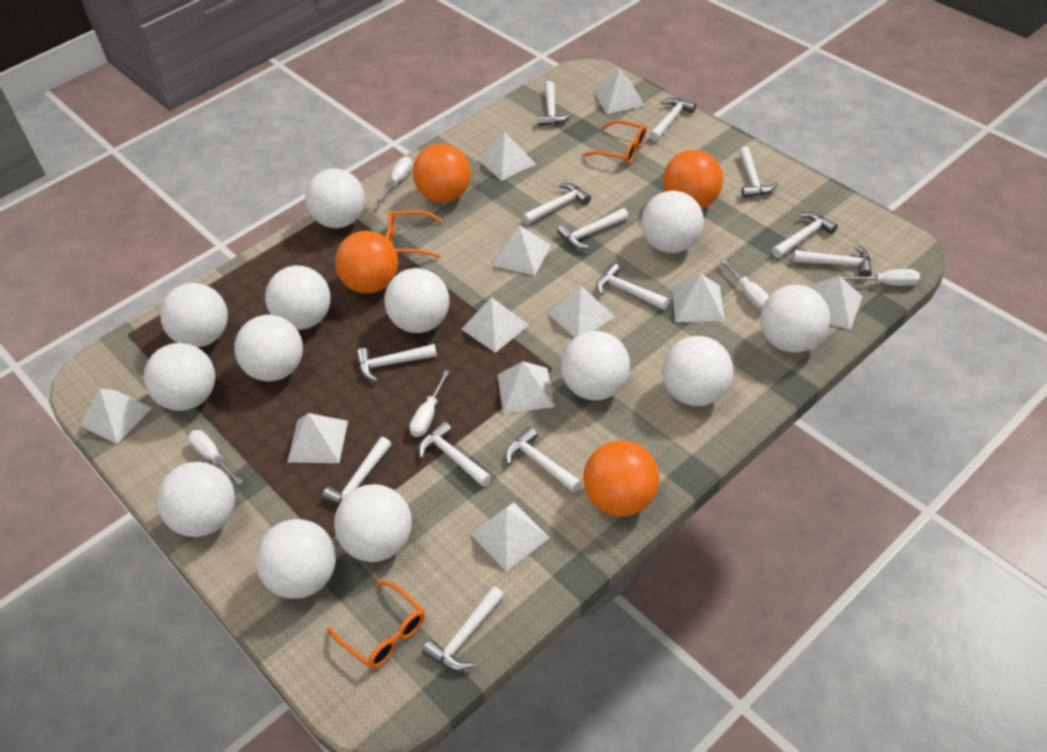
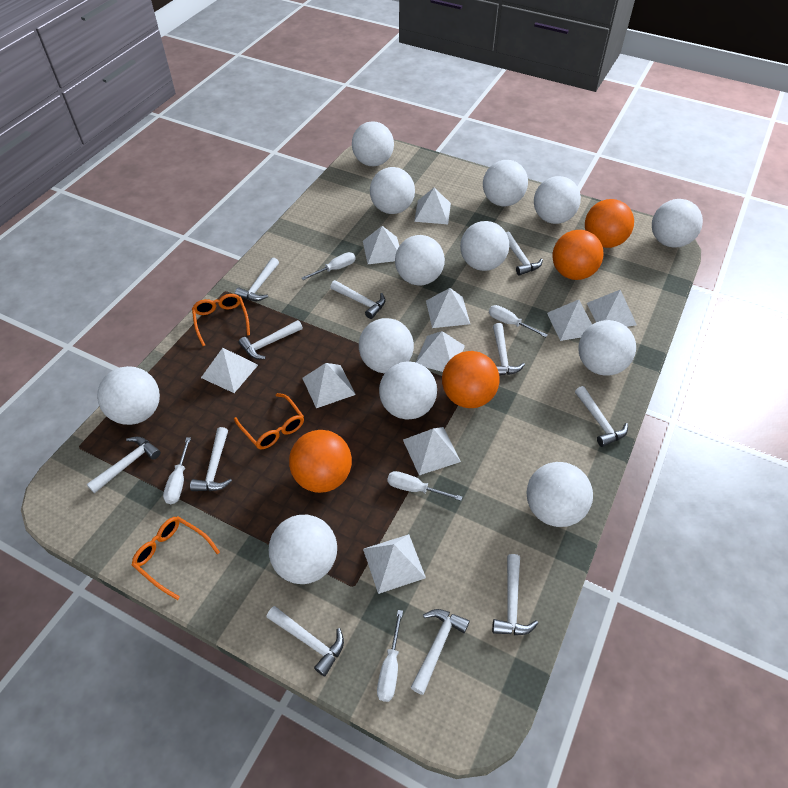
white hammer: 13 -> 11
white pyramid: 11 -> 10

